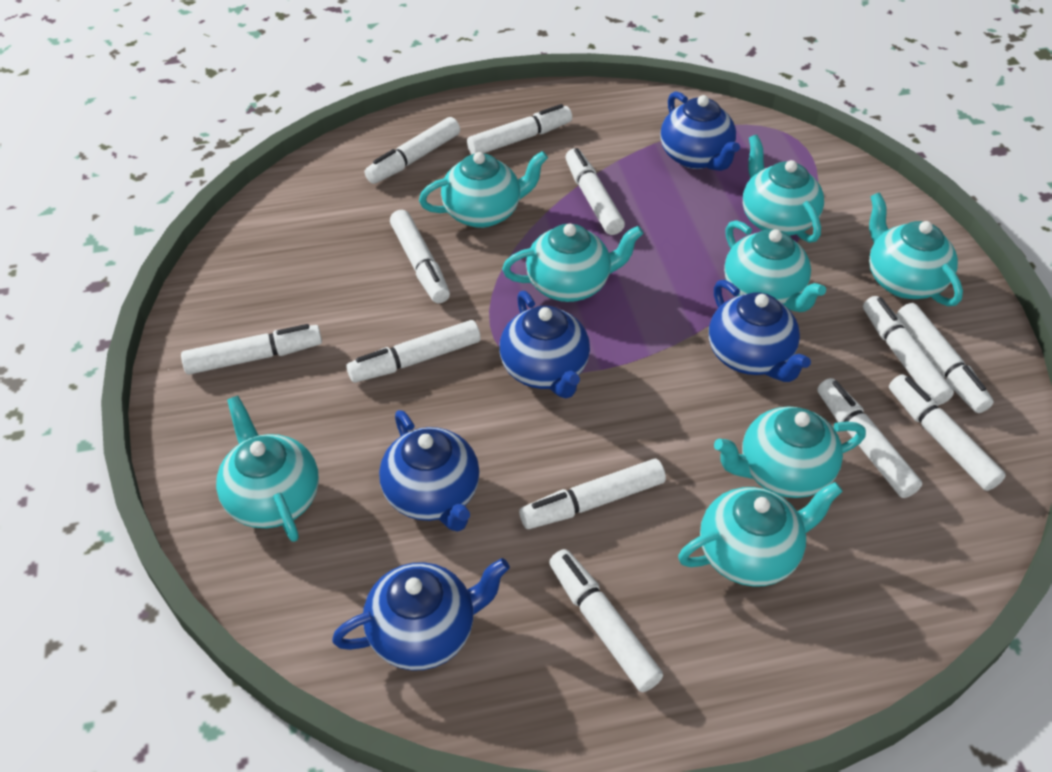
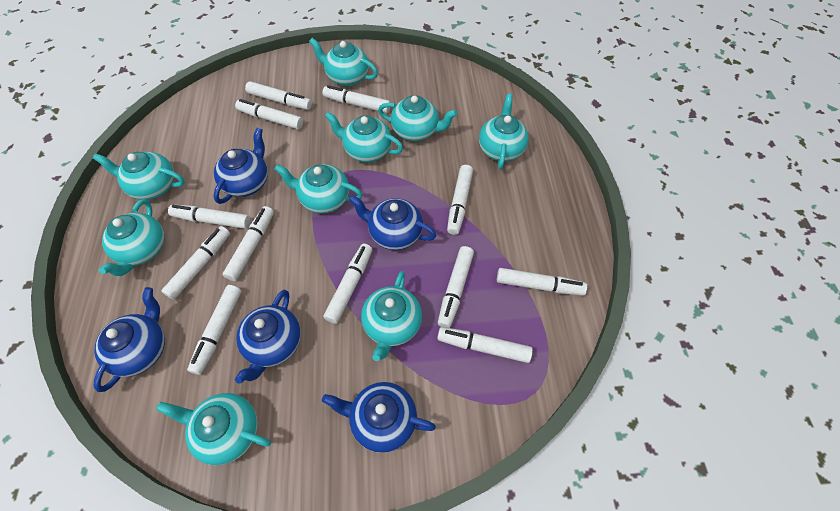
turquoise teapot: 8 -> 9

